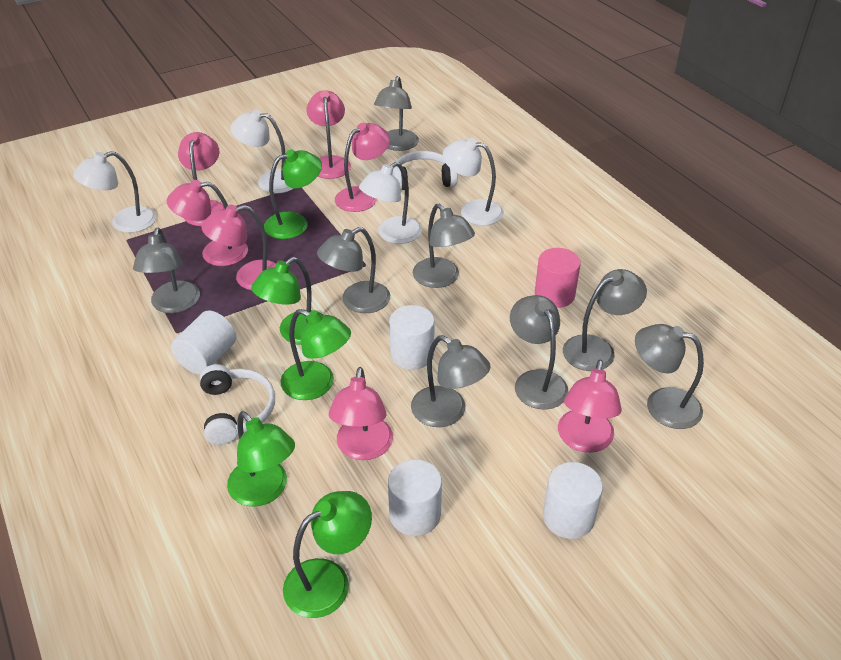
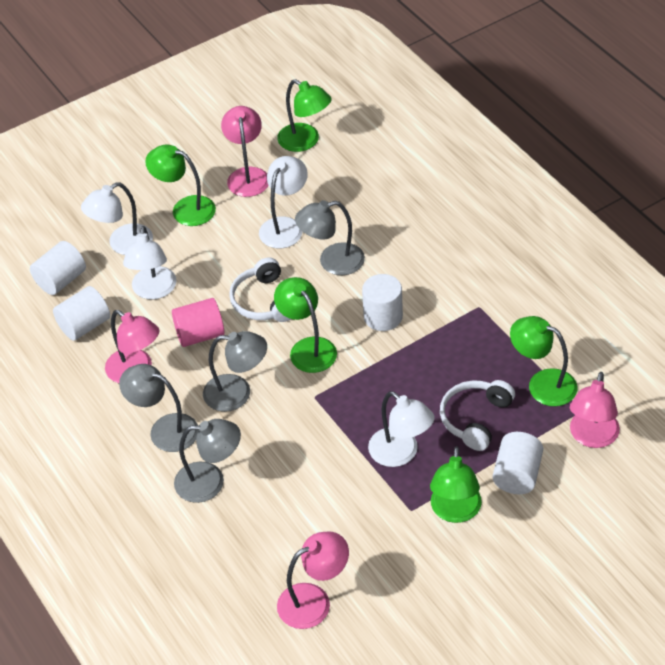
grey lamp: 8 -> 4
pink lamp: 7 -> 4

